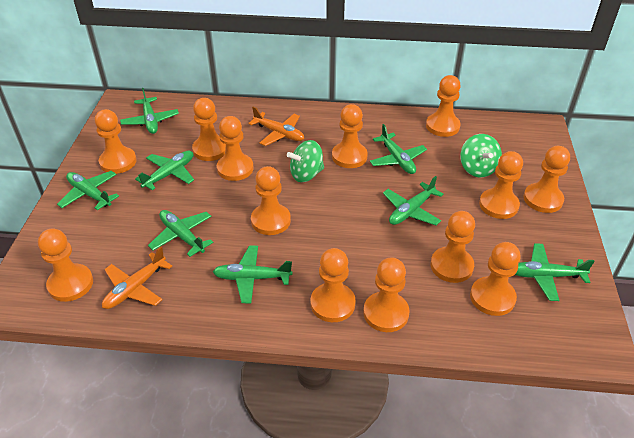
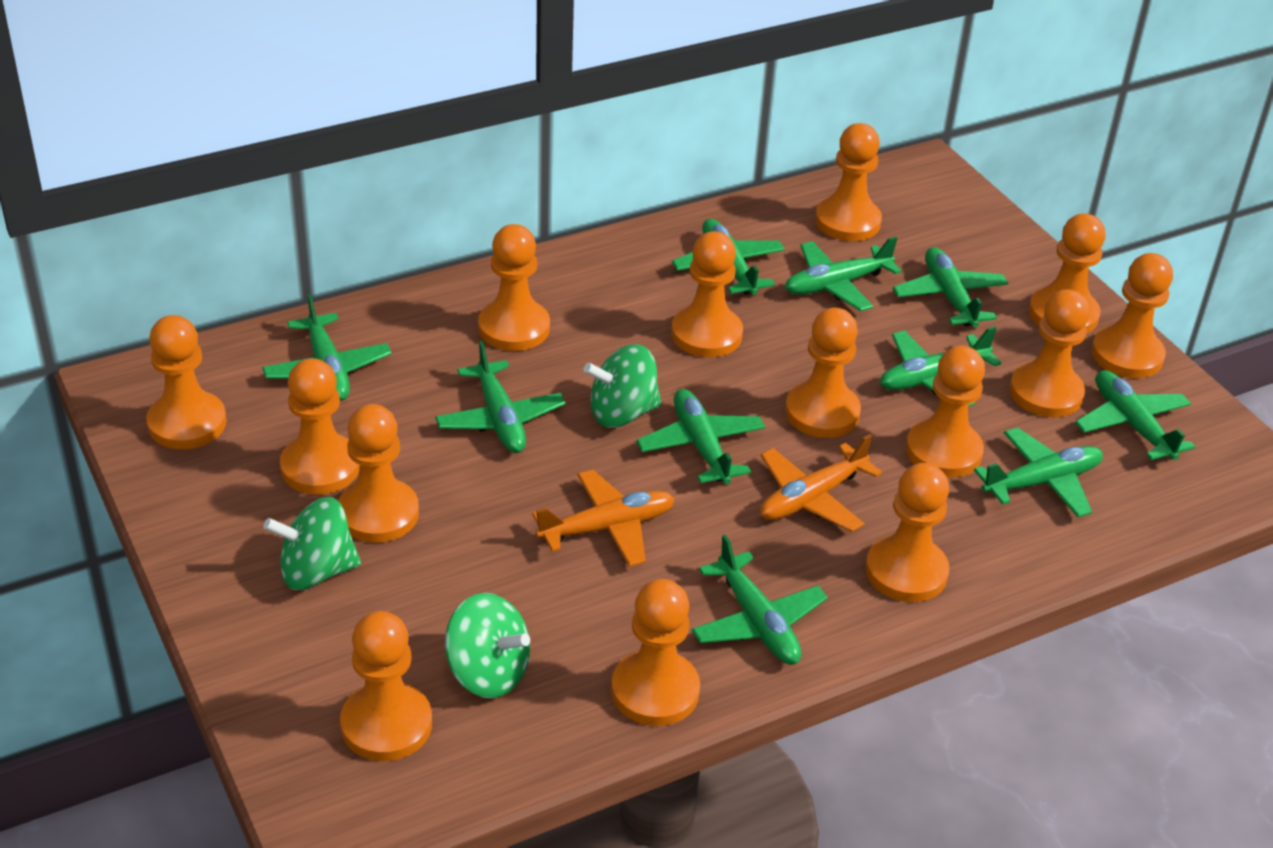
green plane: 8 -> 10
green spinning top: 2 -> 3
orange pawn: 13 -> 14

